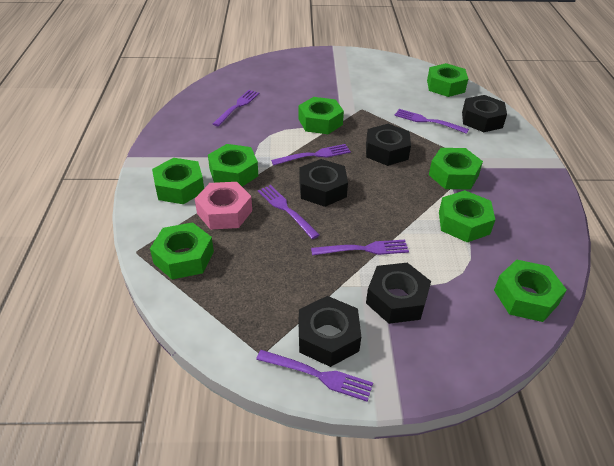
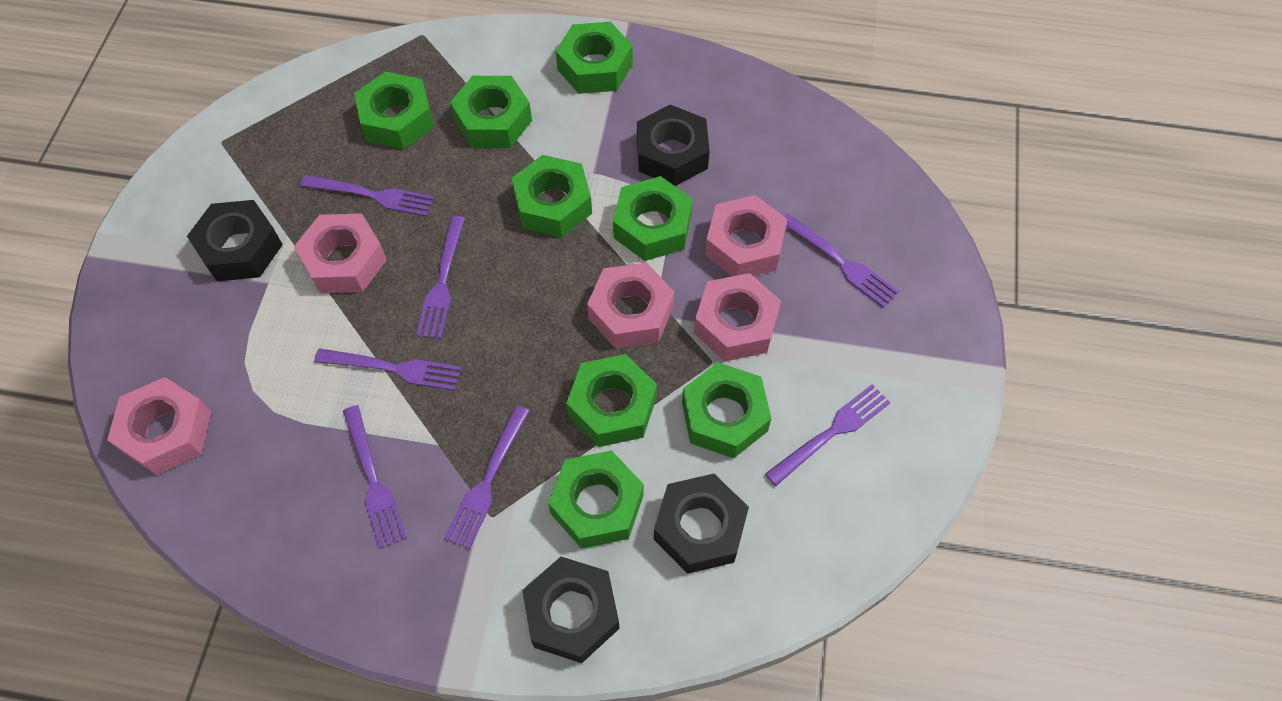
black nut: 5 -> 4
pink nut: 1 -> 5
purple fork: 6 -> 7

